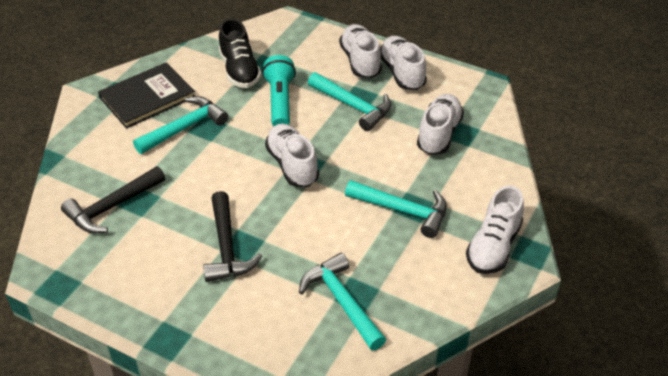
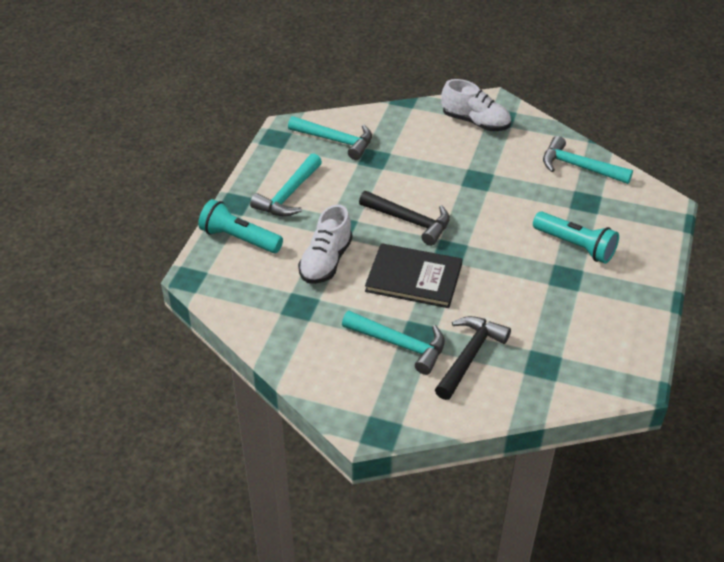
black shoe: 1 -> 0
turquoise flashlight: 1 -> 2
white shoe: 5 -> 2

